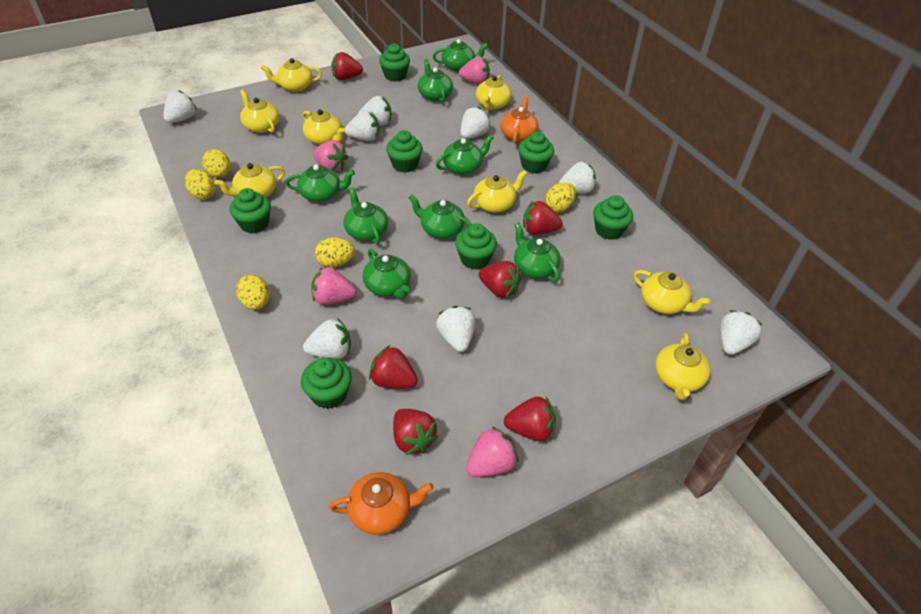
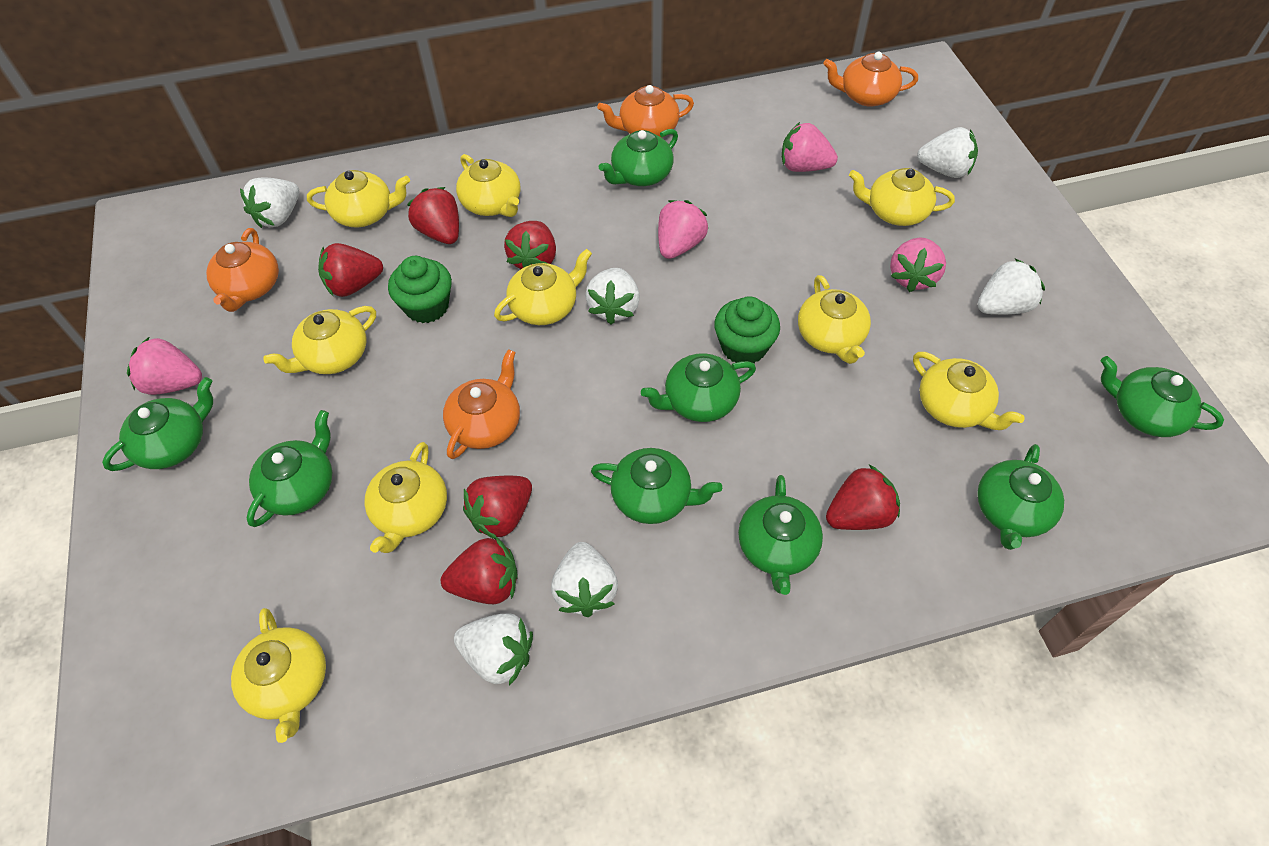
green cupcake: 7 -> 2
orange teapot: 2 -> 4
white strawberry: 8 -> 6
yellow egg: 5 -> 0
yellow teapot: 8 -> 9

